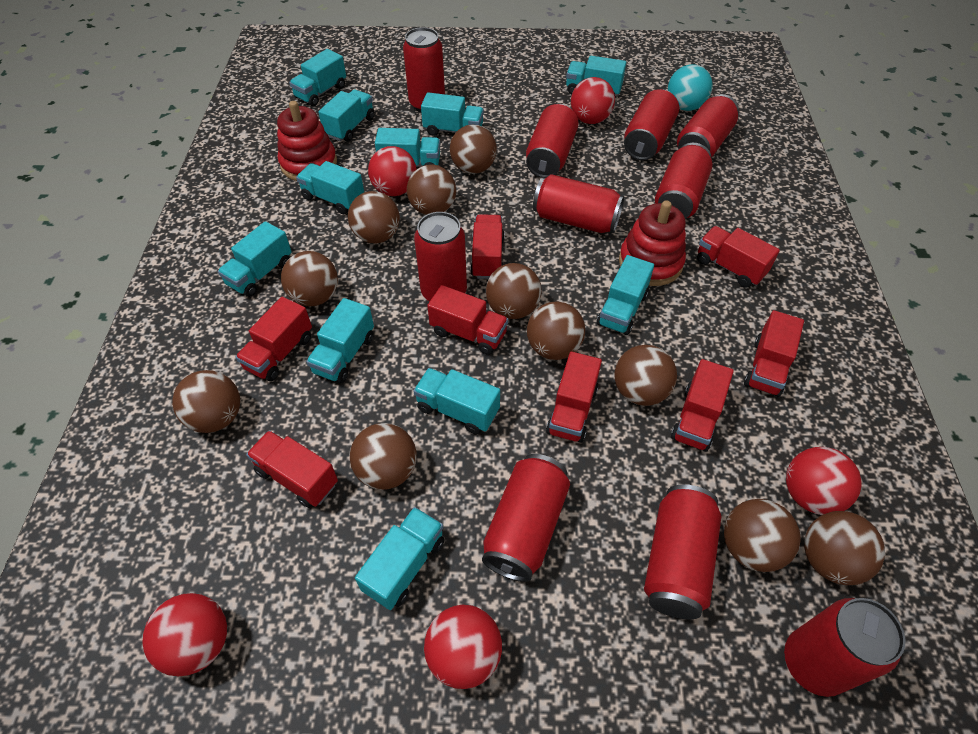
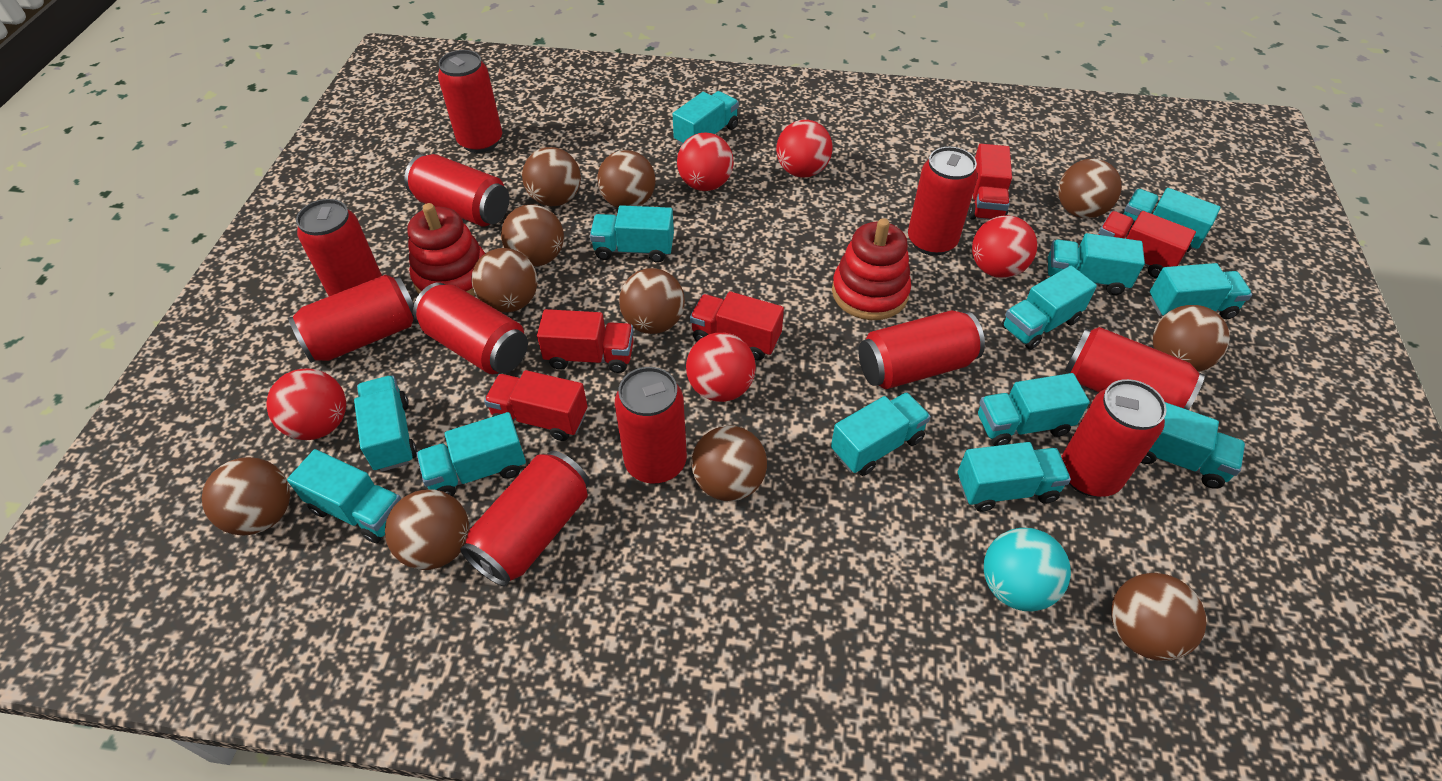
red can: 10 -> 11
red truck: 8 -> 5
turquoise truck: 11 -> 13

